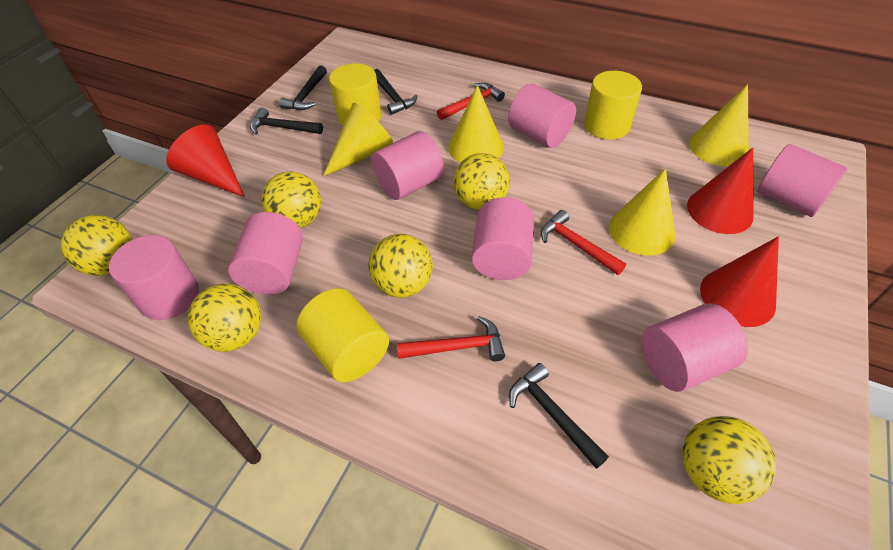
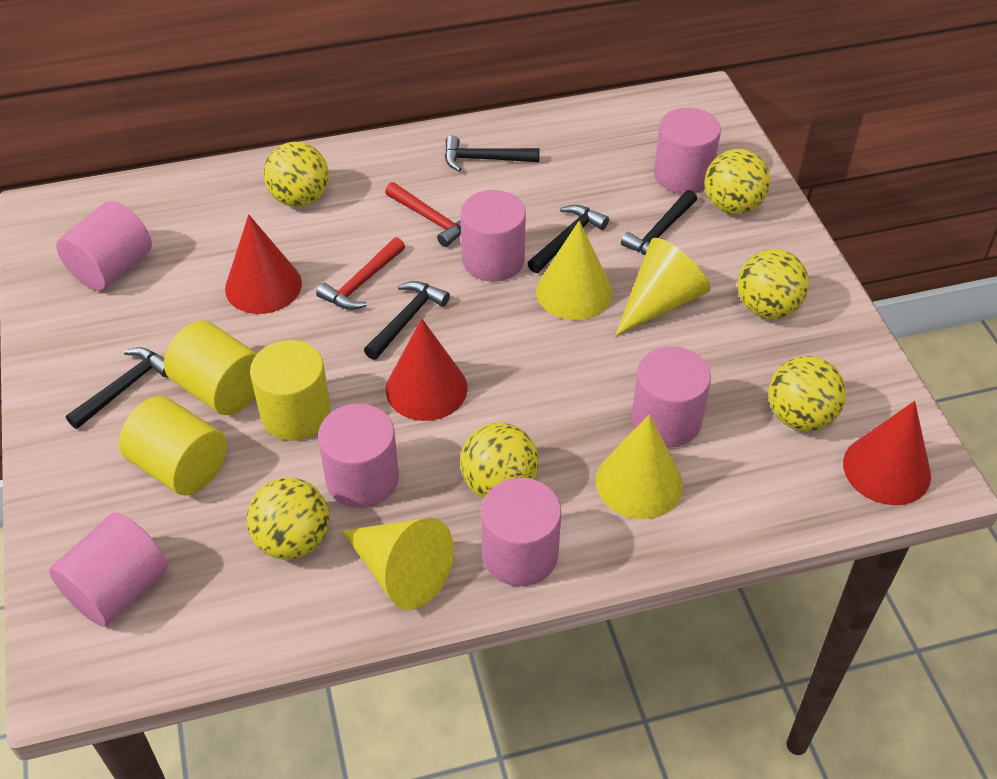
black hammer: 4 -> 5
red hammer: 3 -> 2

